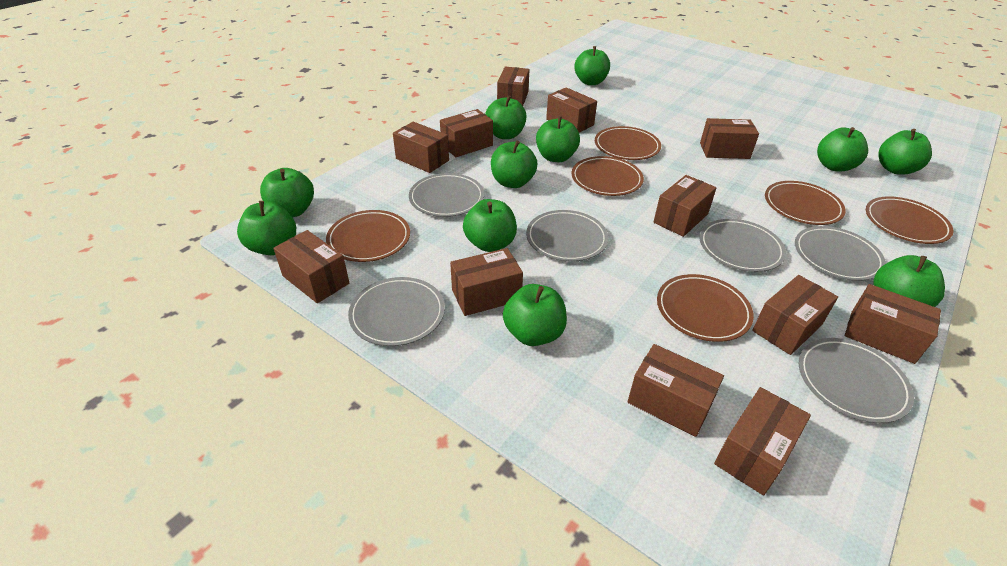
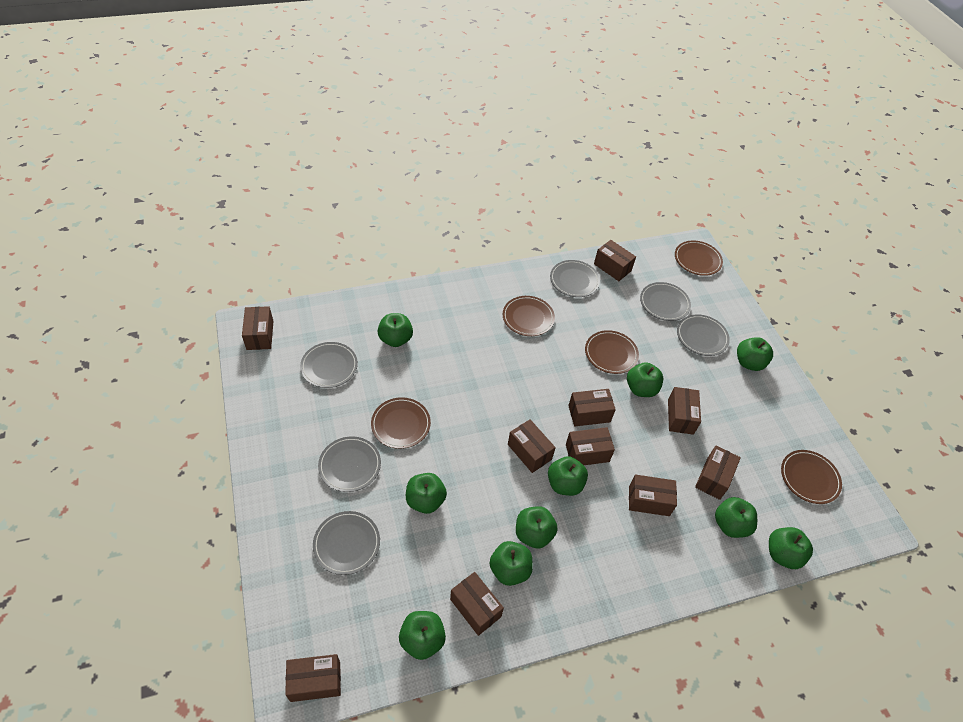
brown box: 12 -> 10
brown plate: 6 -> 5
green apple: 11 -> 10

